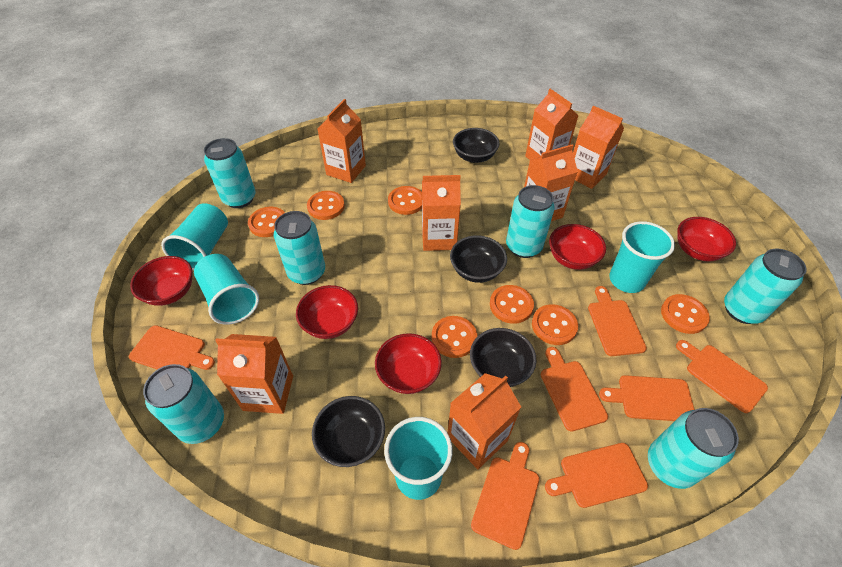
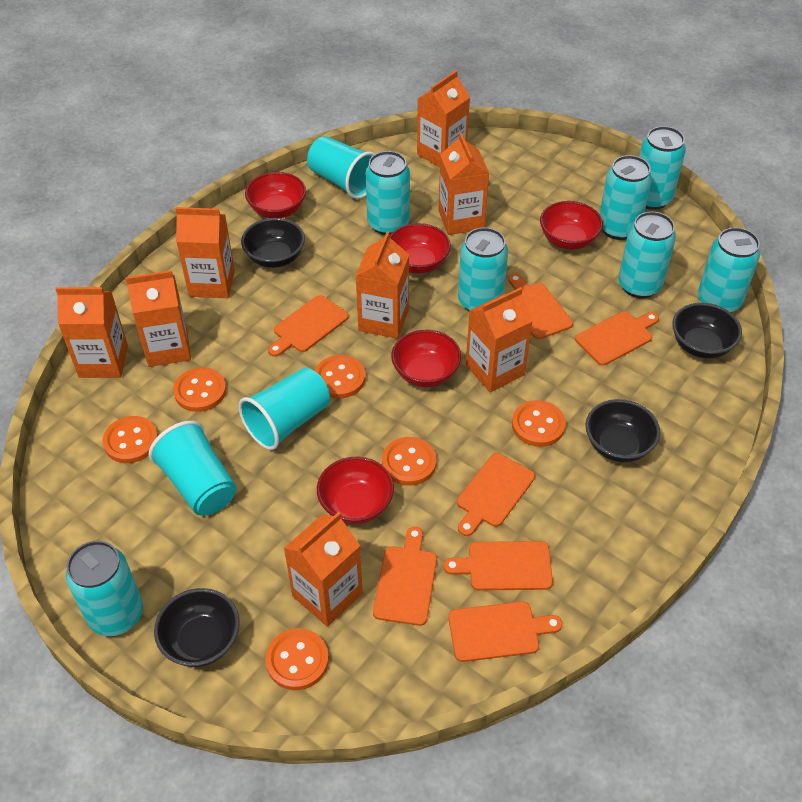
orange button: 7 -> 6
orange carton: 7 -> 8
turquoise can: 6 -> 7
turquoise cup: 4 -> 3

